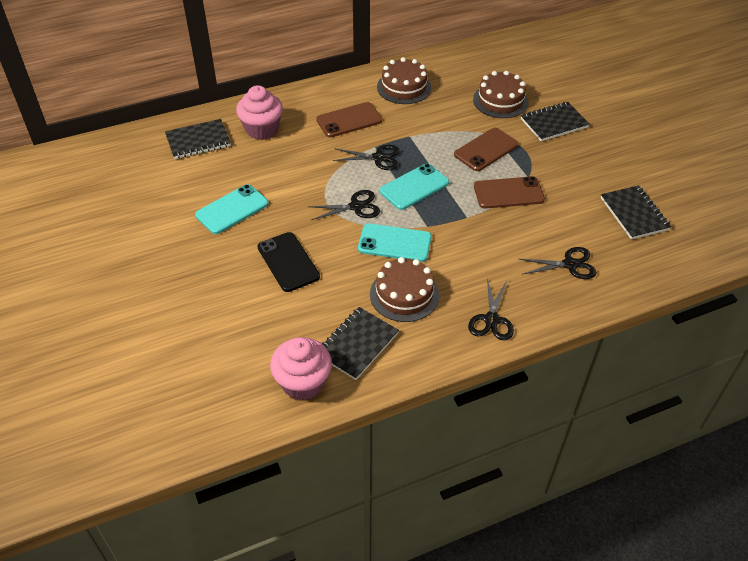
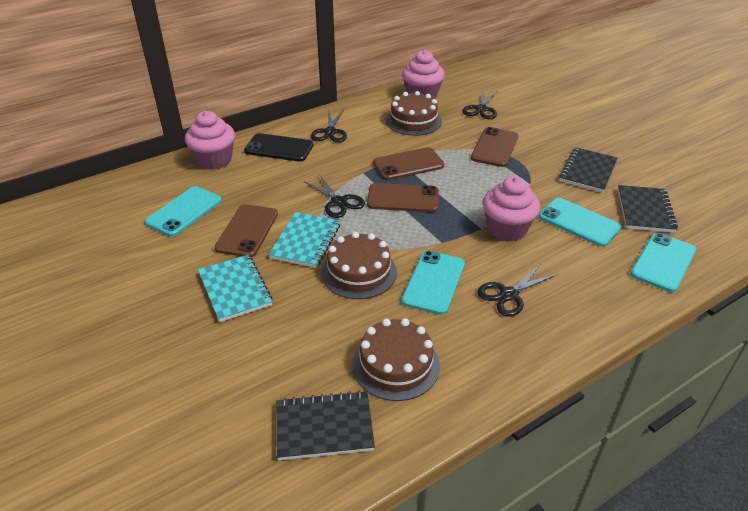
black notebook: 4 -> 3
brown phone: 3 -> 4
pink cupcake: 2 -> 3
turquoise notebook: 0 -> 2
turquoise phone: 3 -> 4

